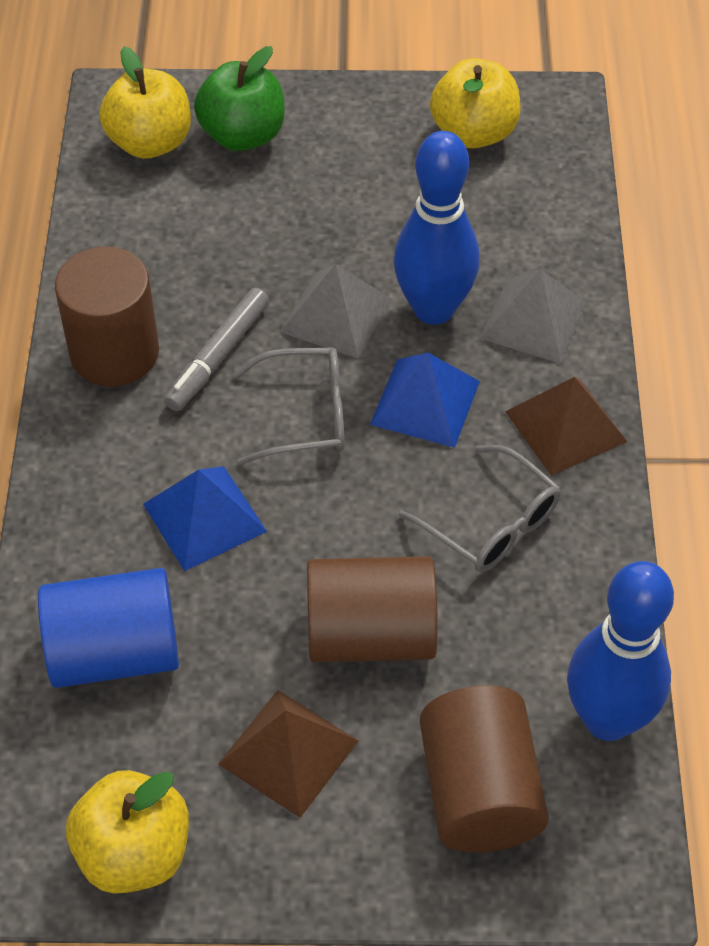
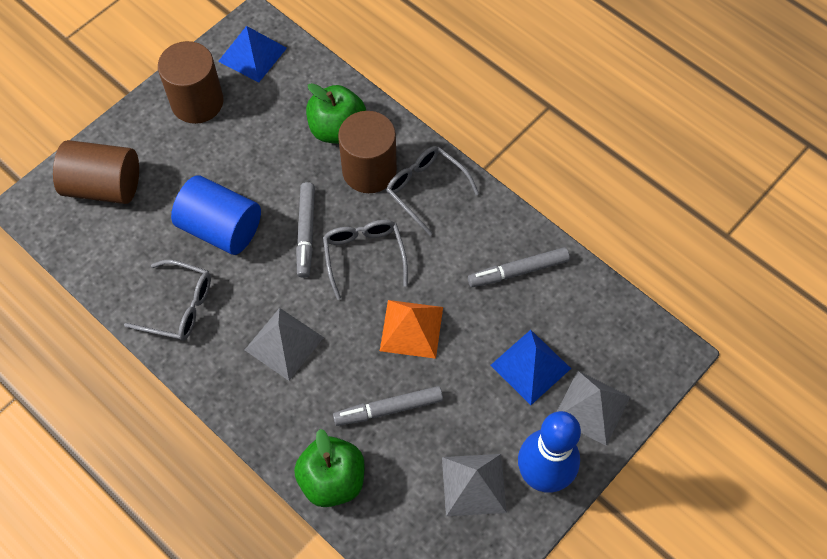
blue bowling pin: 2 -> 1
brown pyramid: 2 -> 0
green apple: 1 -> 2
grey glasses: 2 -> 3
grey marker: 1 -> 3
grey pyramid: 2 -> 3
orange pyramid: 0 -> 1
yellow apple: 3 -> 0

